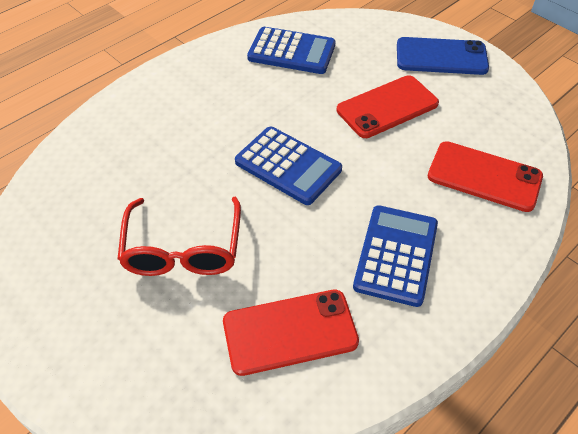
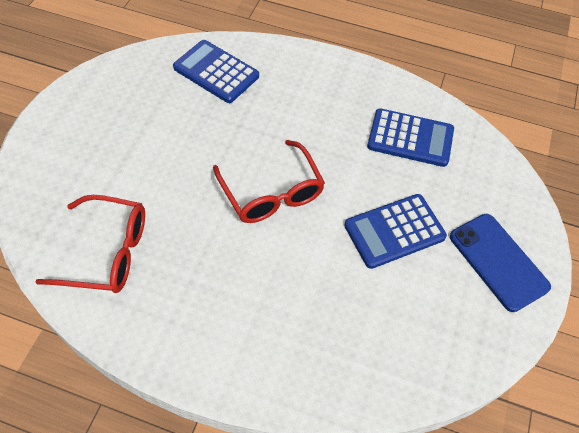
red glasses: 1 -> 2
red phone: 3 -> 0

